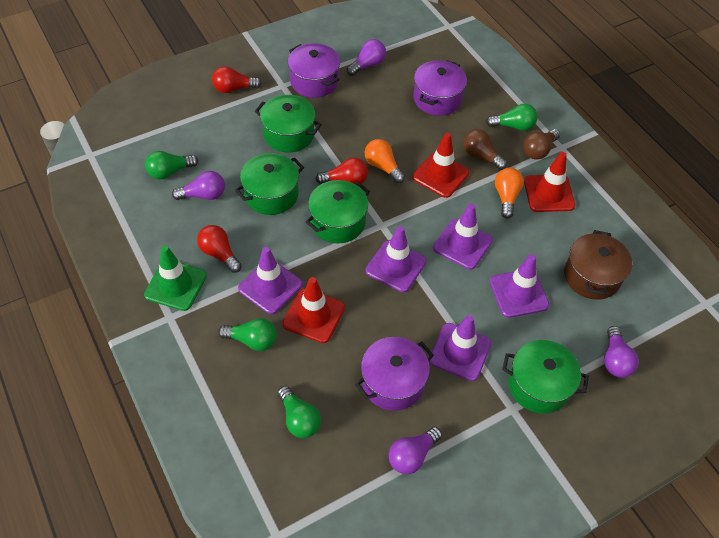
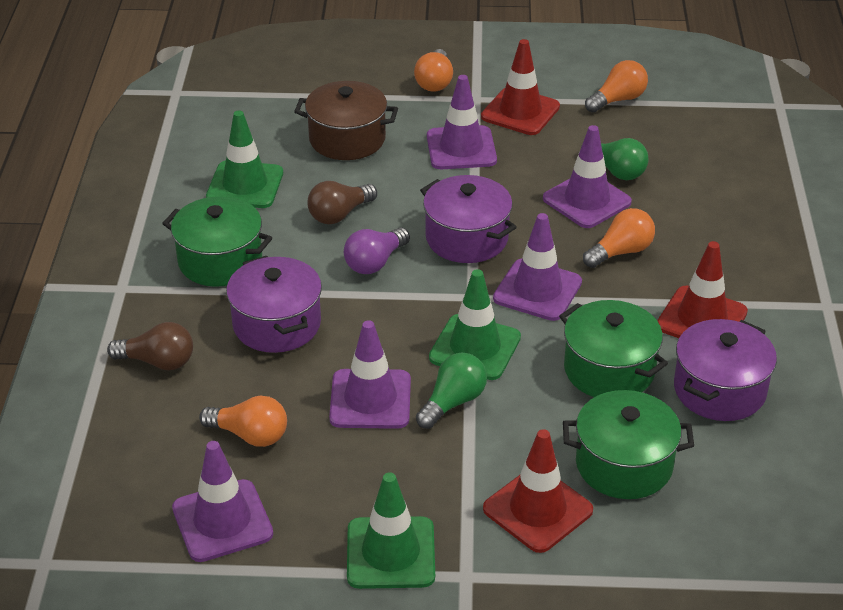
green light bulb: 4 -> 2
green pot: 4 -> 3
green traffic cone: 1 -> 3
orange light bulb: 2 -> 4
purple light bulb: 4 -> 1
red light bulb: 3 -> 0

